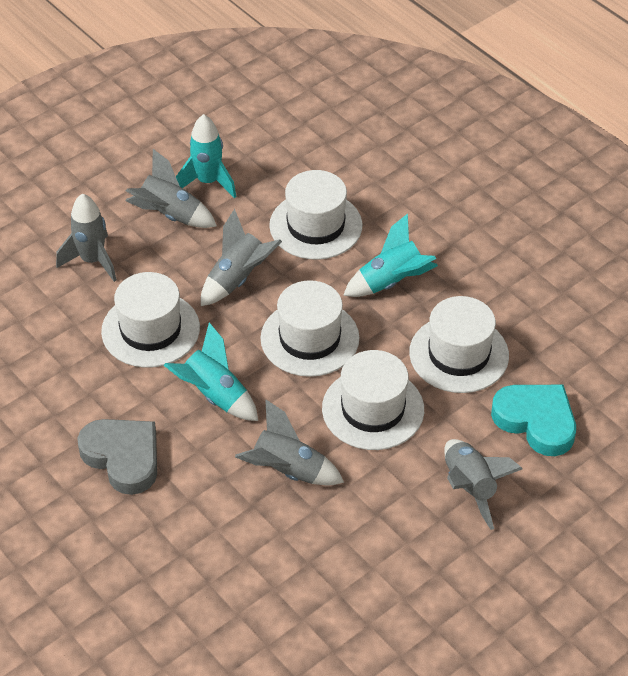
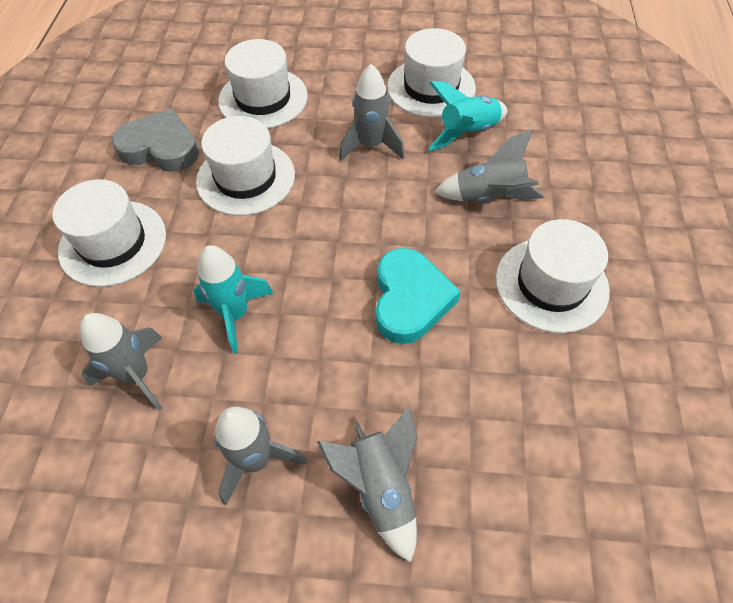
turquoise rocket: 3 -> 2

